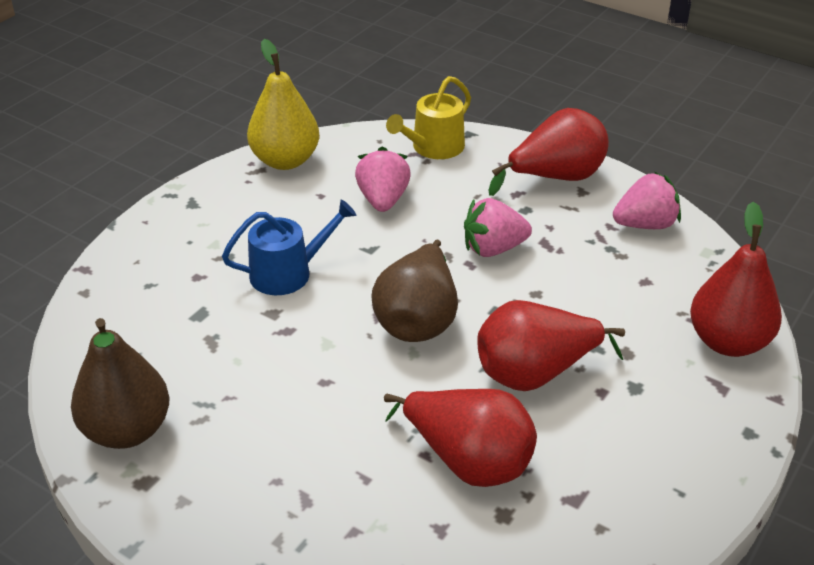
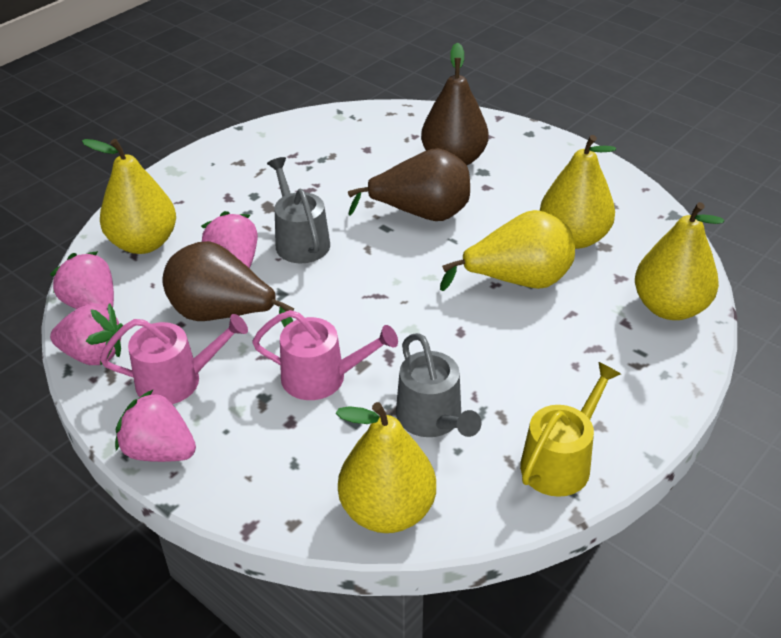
blue watering can: 1 -> 0
brown pear: 2 -> 3
grey watering can: 0 -> 2
pink strawberry: 3 -> 4
pink watering can: 0 -> 2
red pear: 4 -> 0
yellow pear: 1 -> 5

